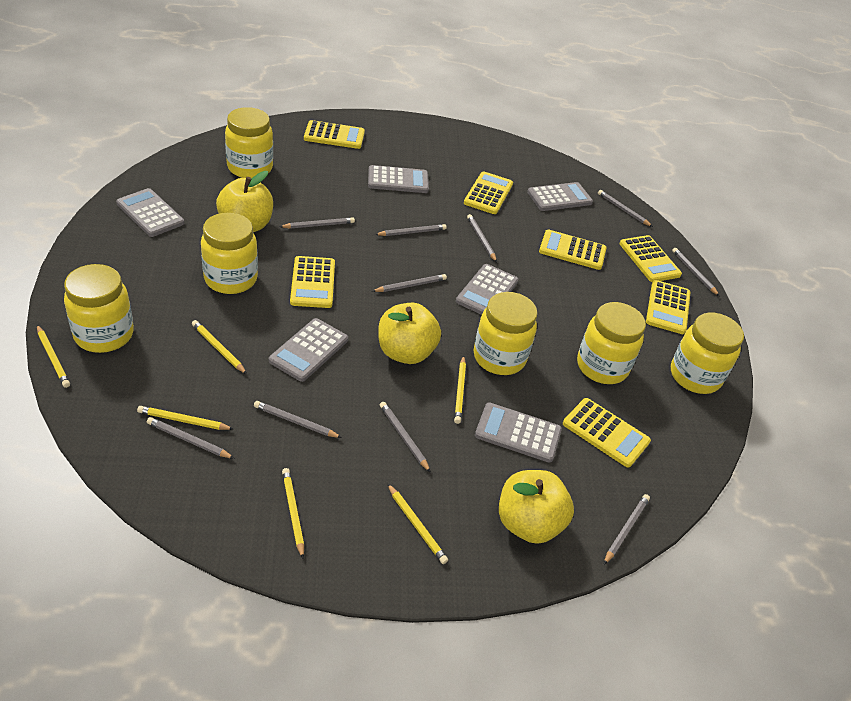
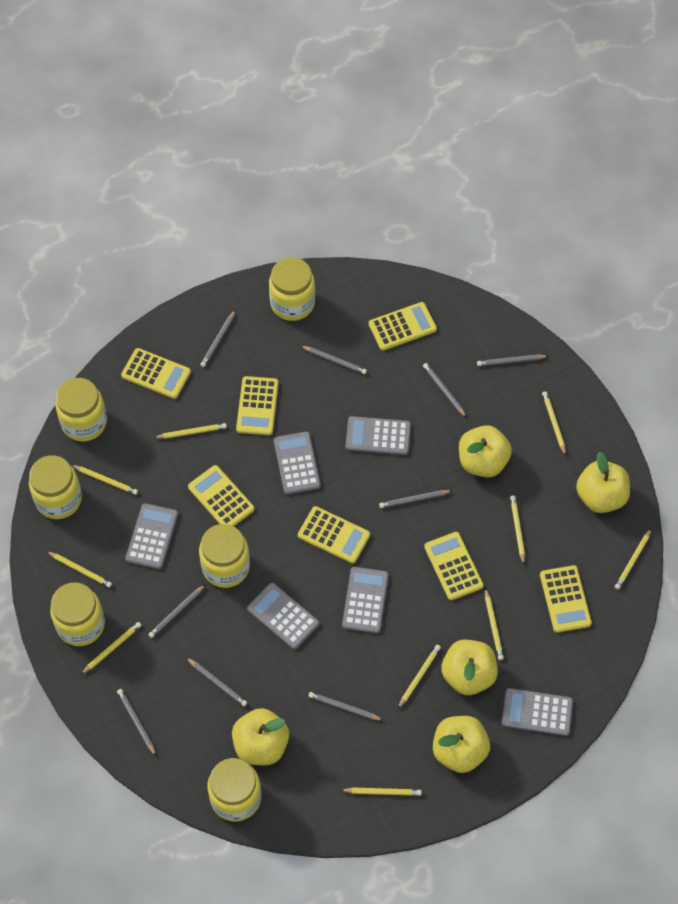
grey pencil: 10 -> 9
yellow apple: 3 -> 5
yellow pencil: 6 -> 10

